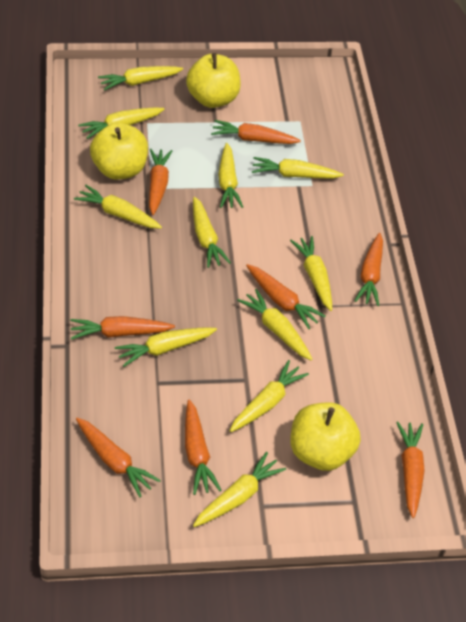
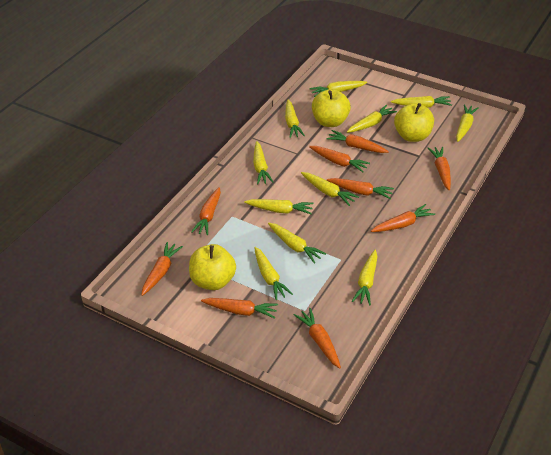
orange carrot: 8 -> 9

